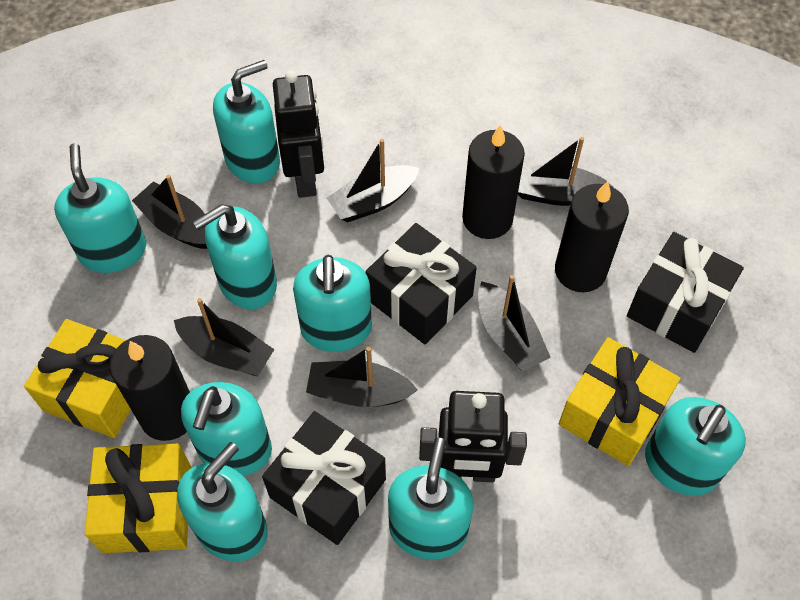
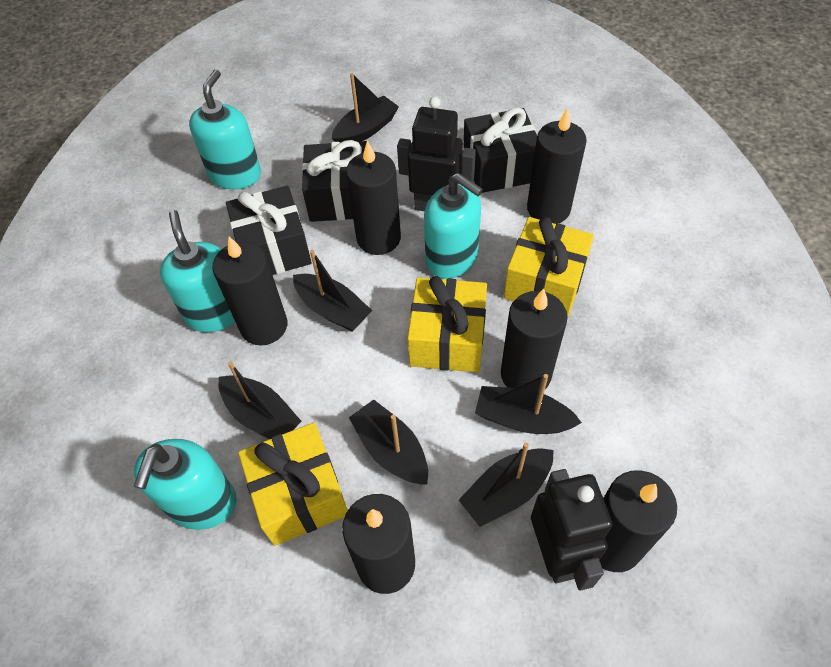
black candle: 3 -> 6
turquoise soap dispenser: 8 -> 4

